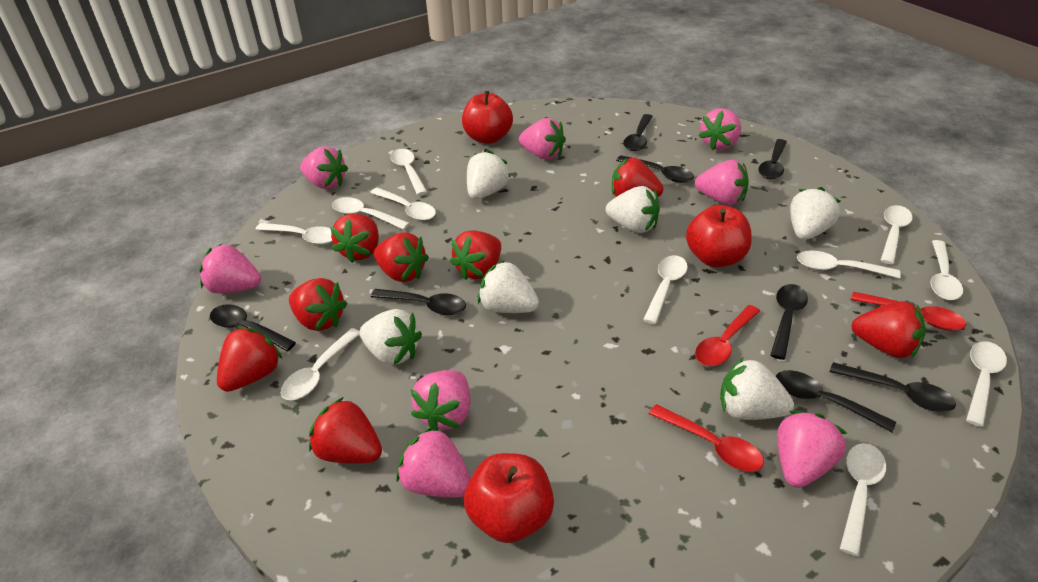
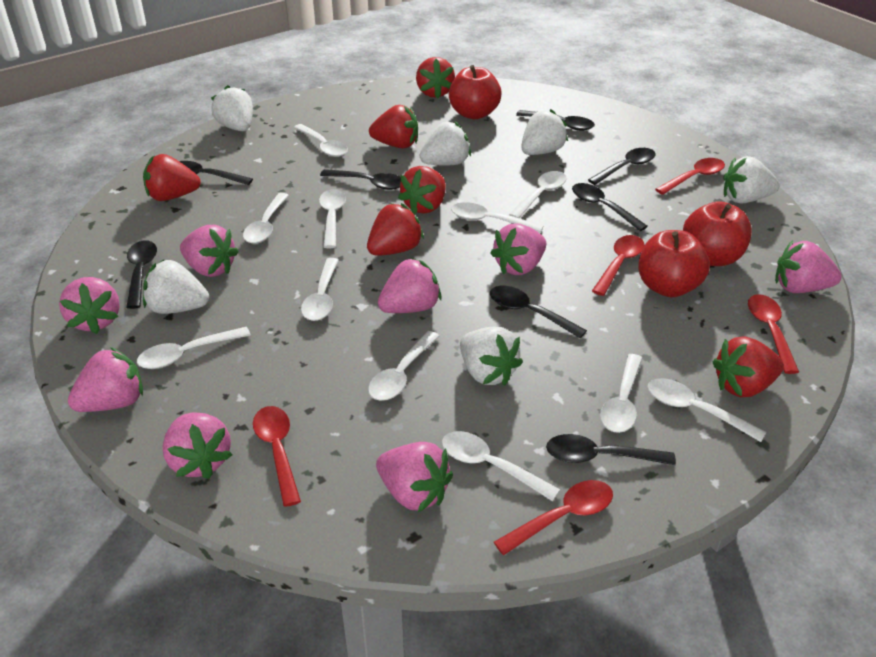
red spoon: 3 -> 5
red strawberry: 8 -> 6

